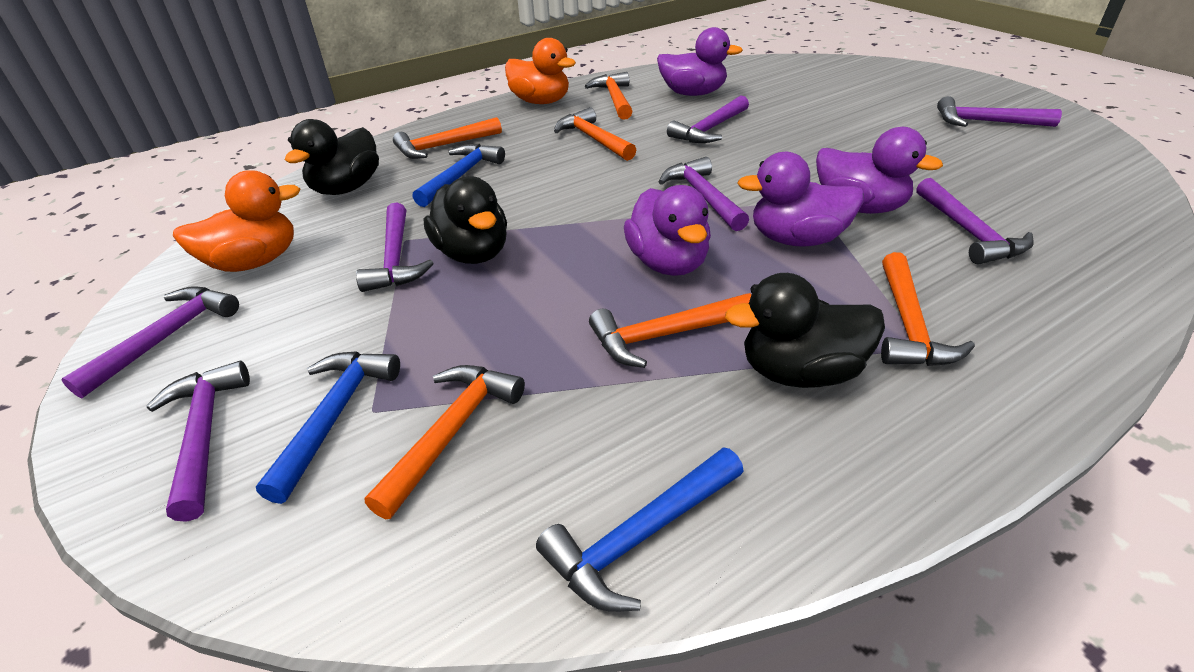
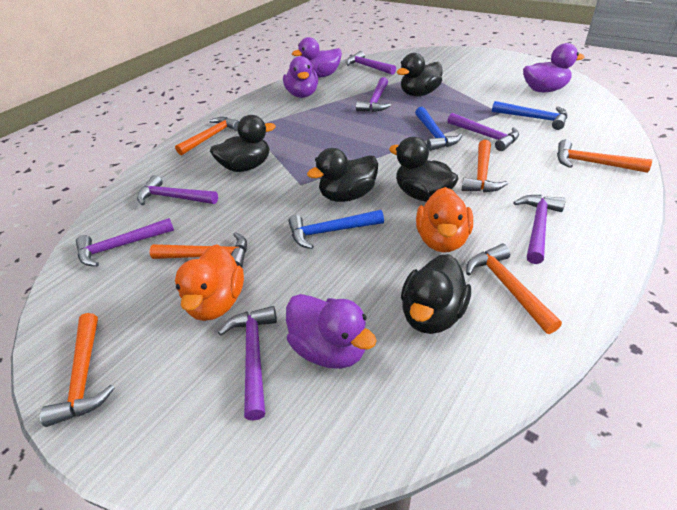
black duck: 3 -> 5

